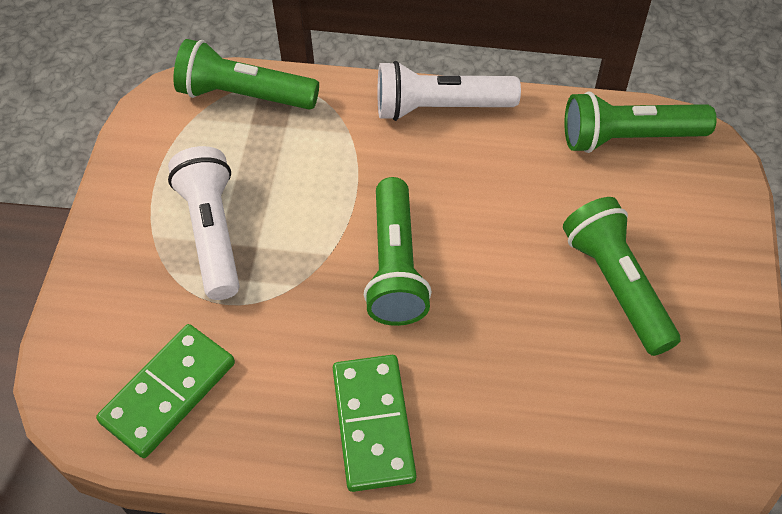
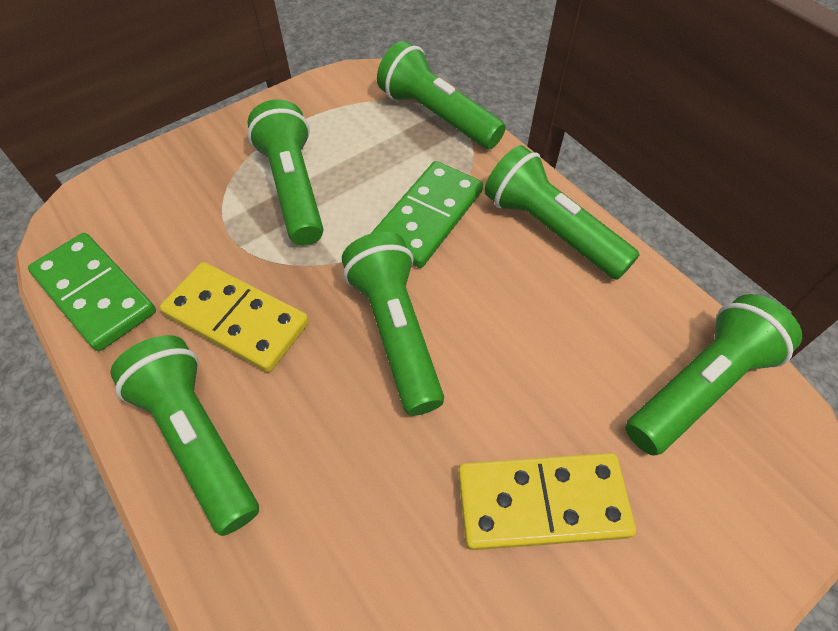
green flashlight: 4 -> 6
white flashlight: 2 -> 0
yellow domino: 0 -> 2

